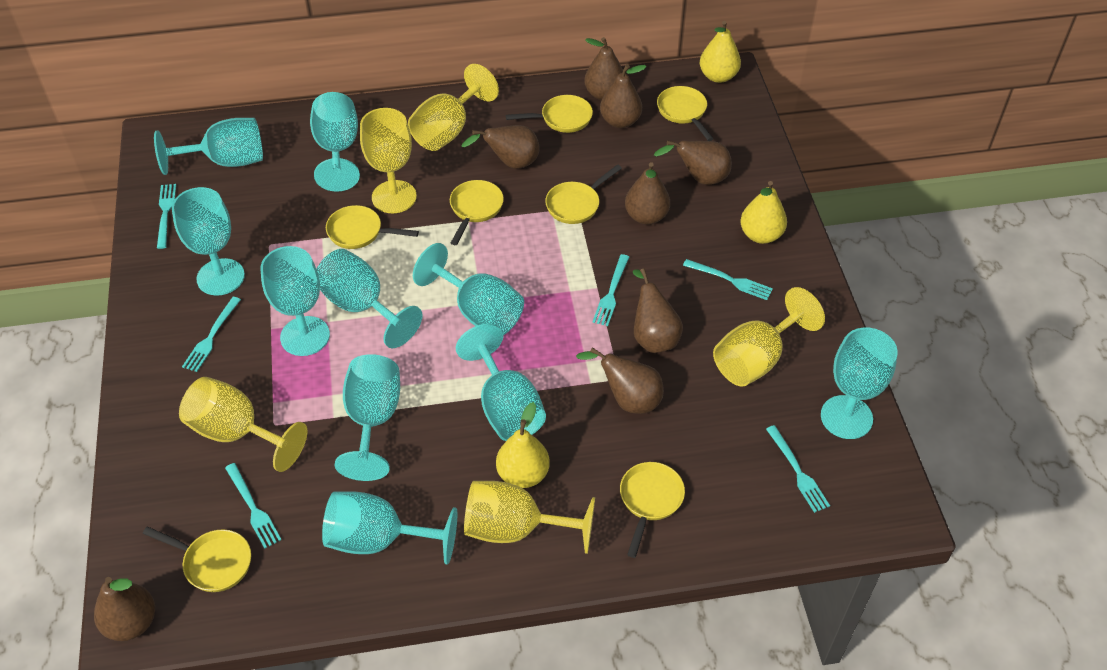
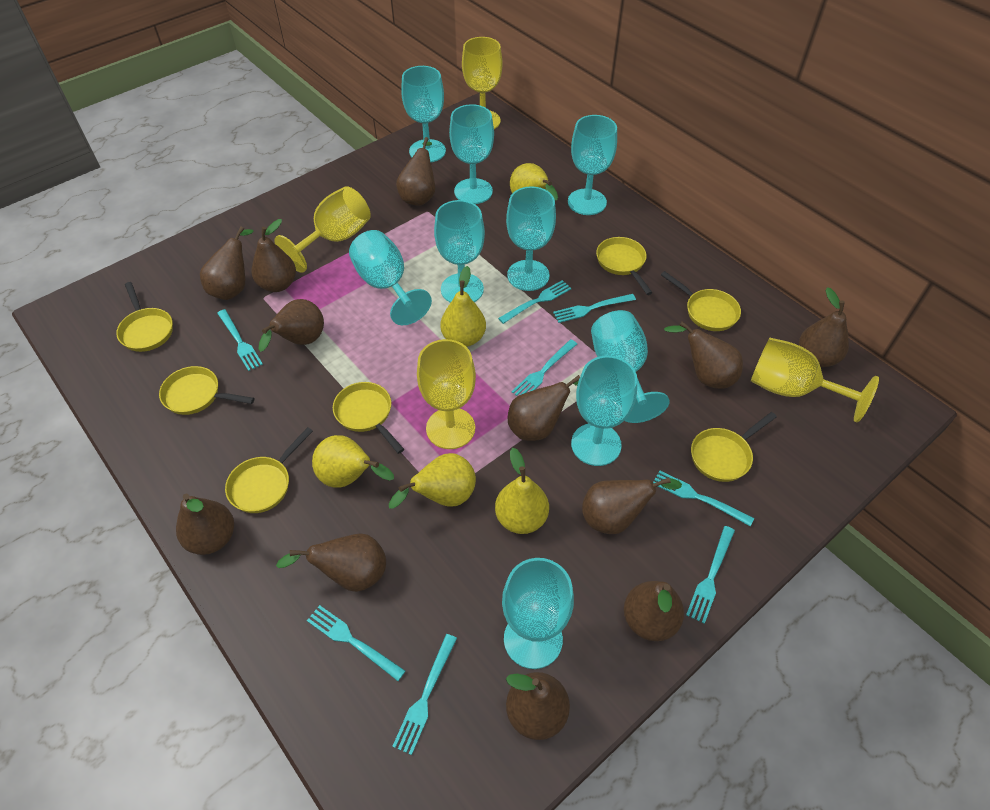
brown pear: 8 -> 12
turquoise fork: 6 -> 8
turquoise goblet: 10 -> 9
yellow goblet: 5 -> 4
yellow pear: 3 -> 5

